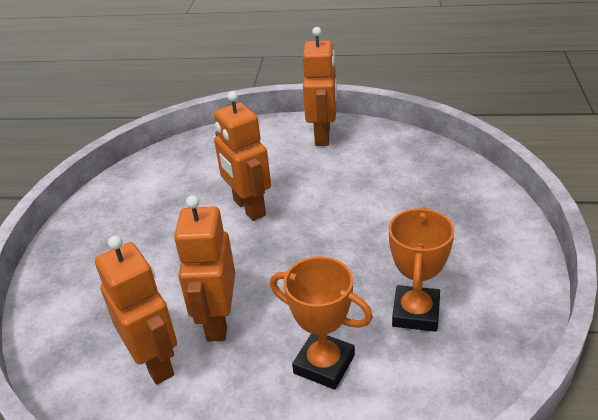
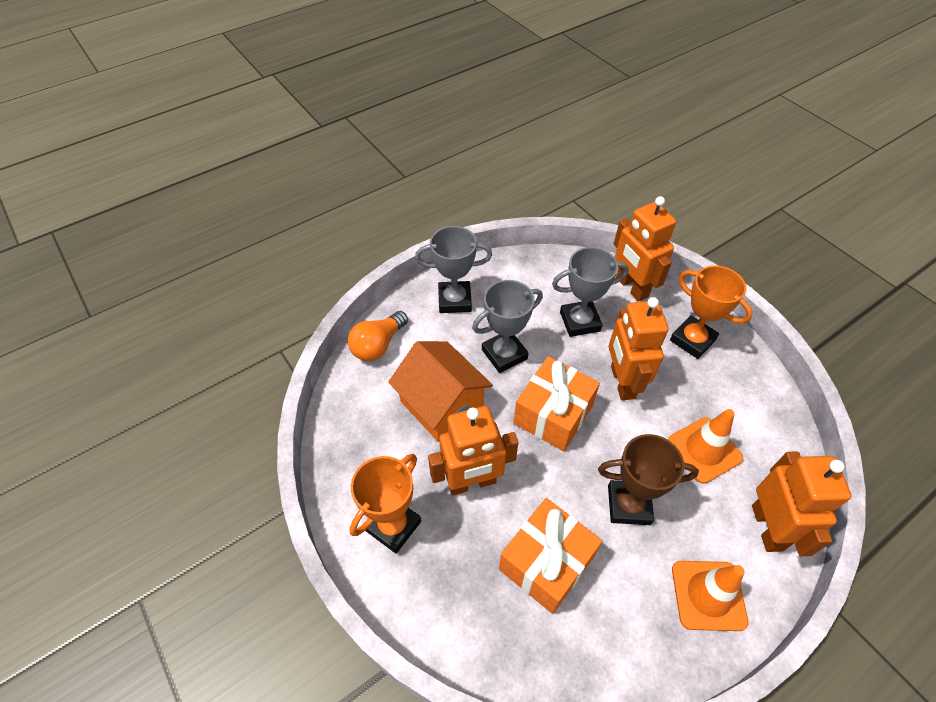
brown trophy: 0 -> 1
grey trophy: 0 -> 3
orange gift: 0 -> 2
orange house: 0 -> 1
orange light bulb: 0 -> 1
orange traffic cone: 0 -> 2

